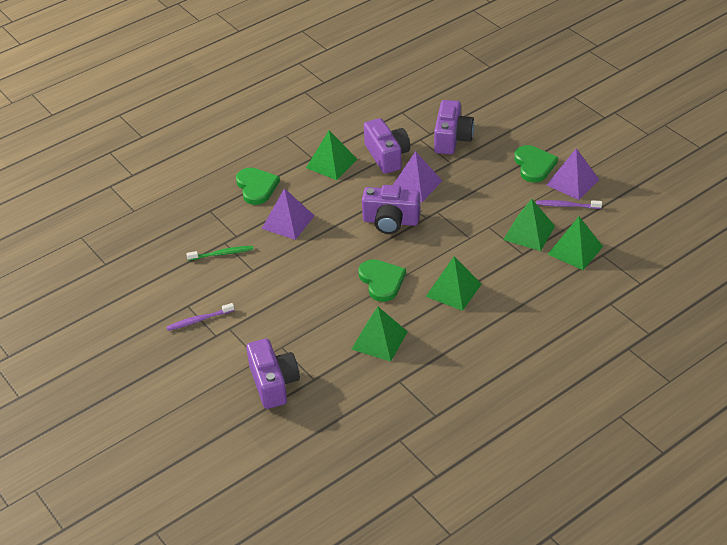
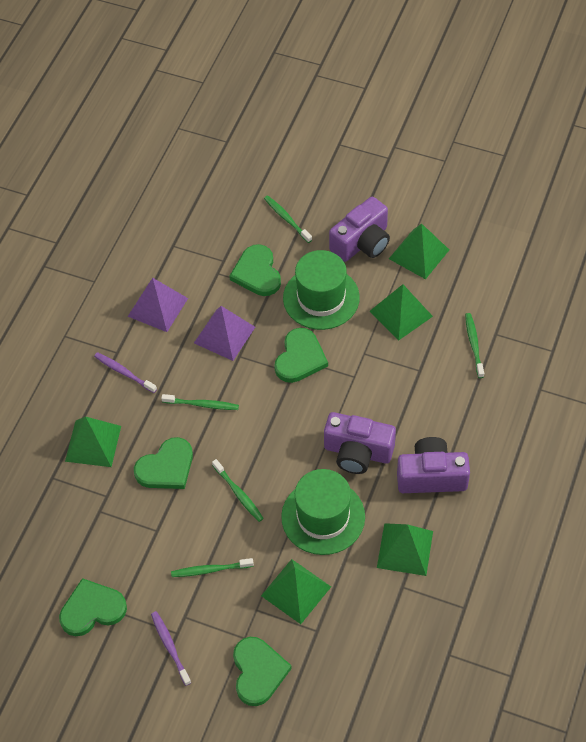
green hat: 0 -> 2
green heart: 3 -> 5
green toothbrush: 1 -> 5
purple camera: 4 -> 3
purple pyramid: 3 -> 2

